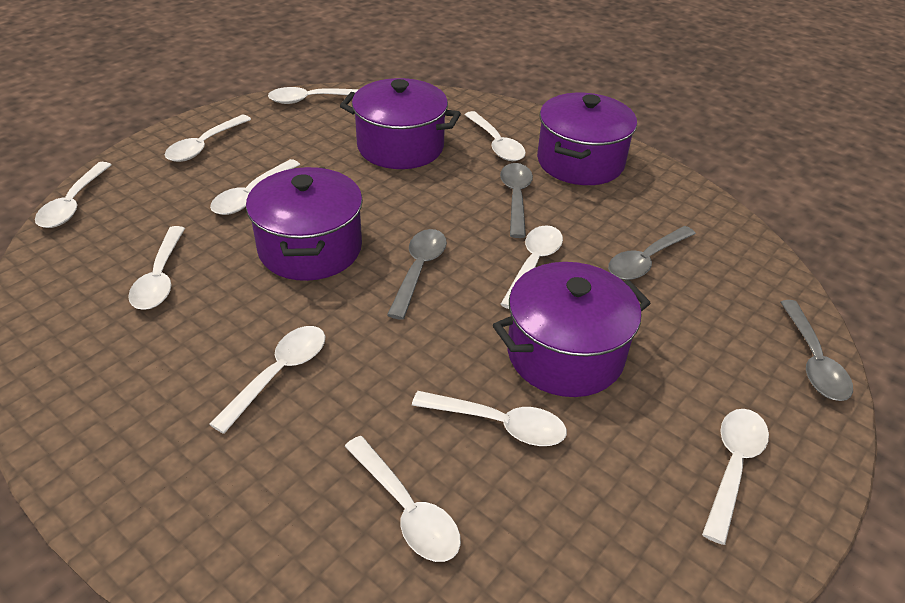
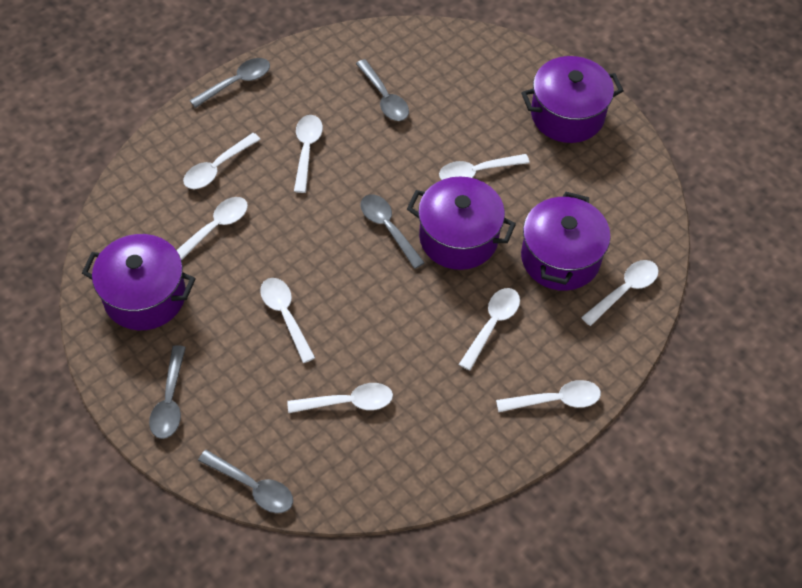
grey spoon: 4 -> 5
white spoon: 11 -> 9

